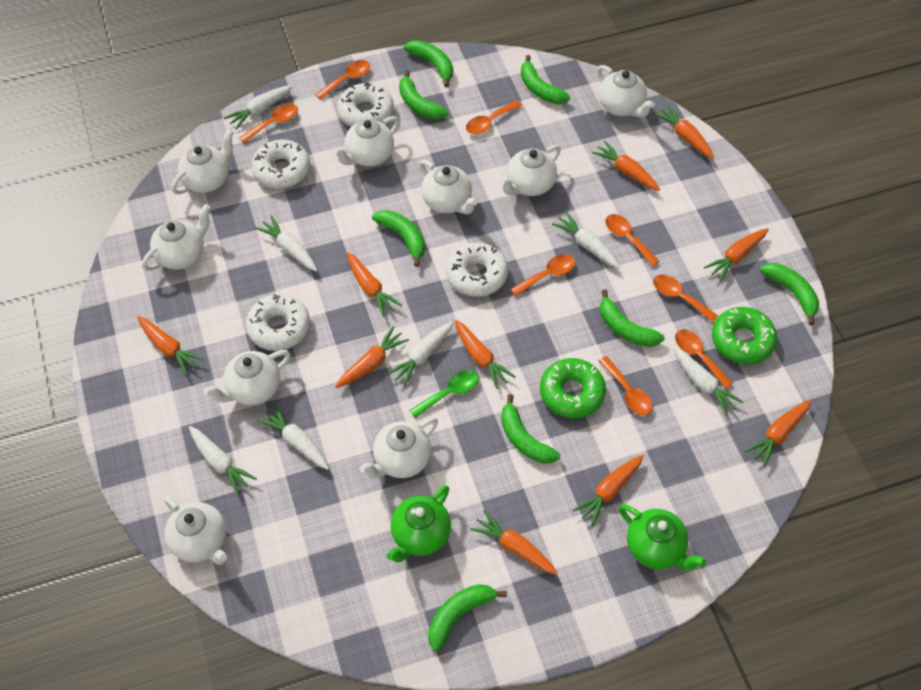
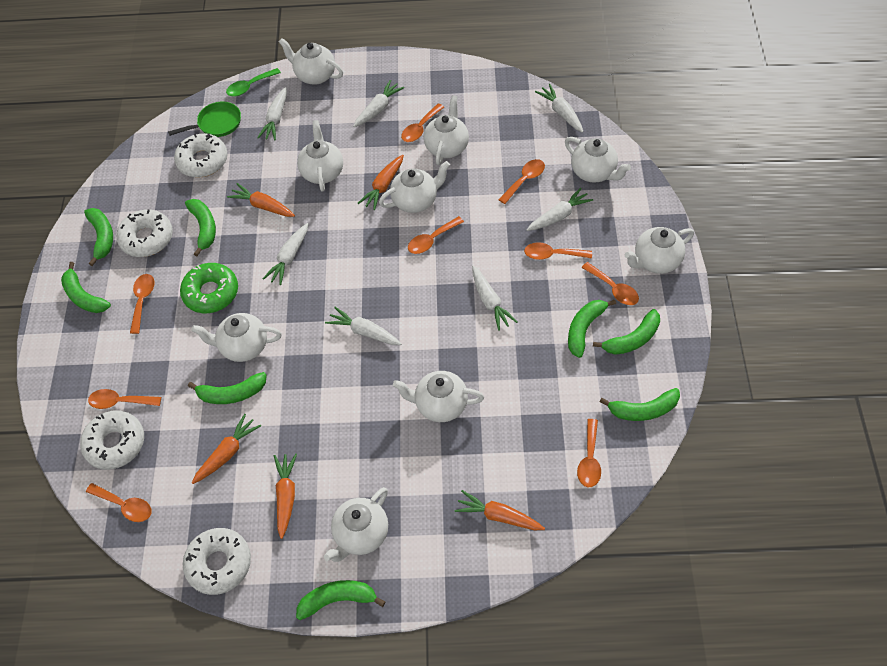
green donut: 2 -> 1
green pan: 0 -> 1
green teapot: 2 -> 0
orange carrot: 10 -> 5
orange spoon: 8 -> 9

